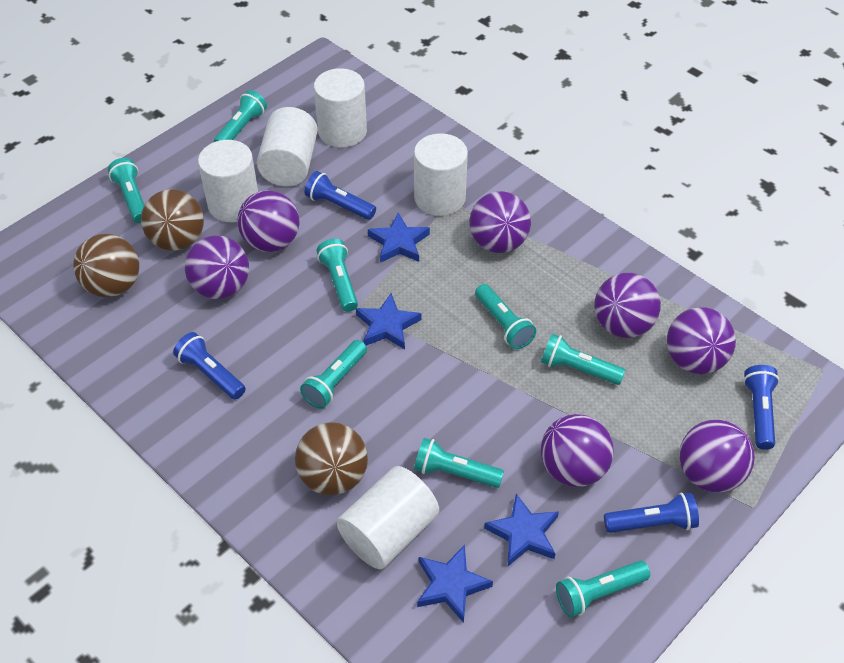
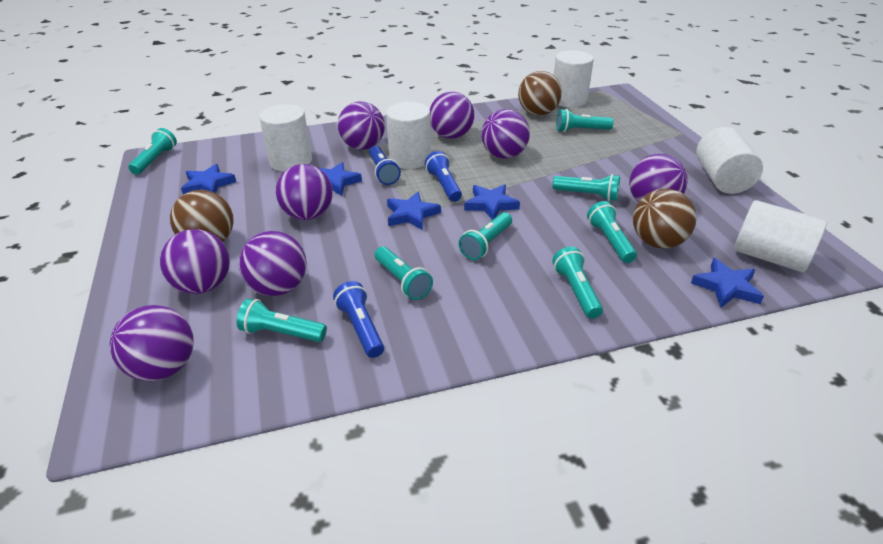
blue flashlight: 4 -> 3
blue star: 4 -> 5
purple ball: 7 -> 8

